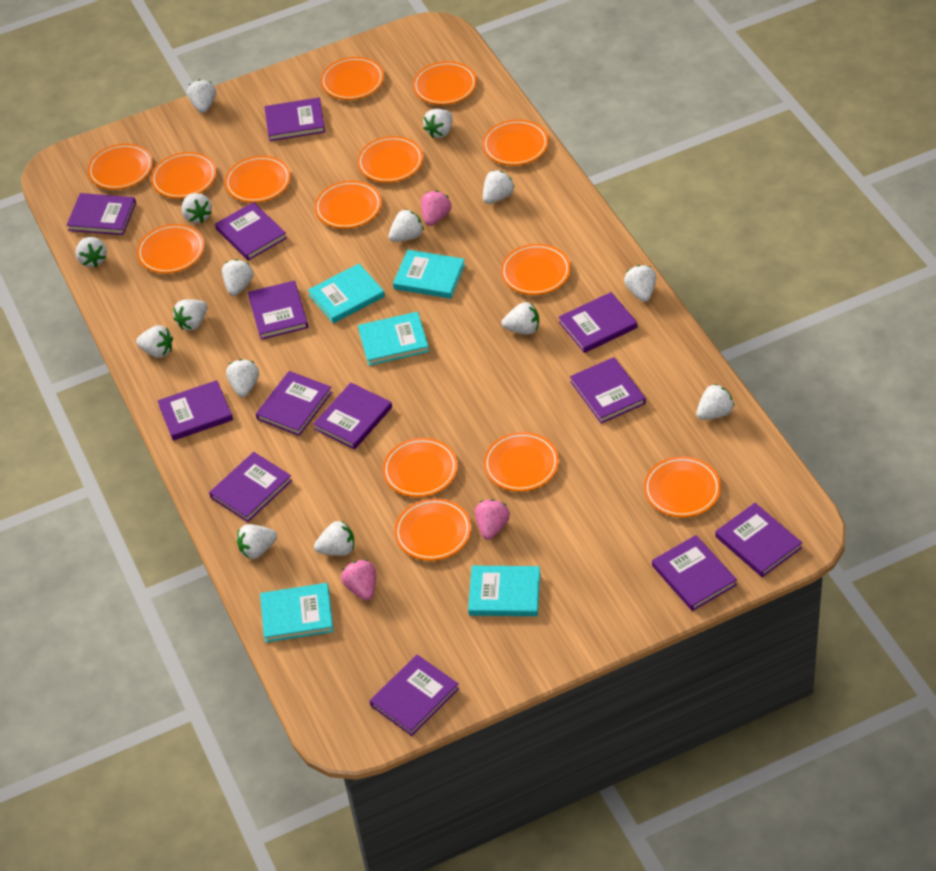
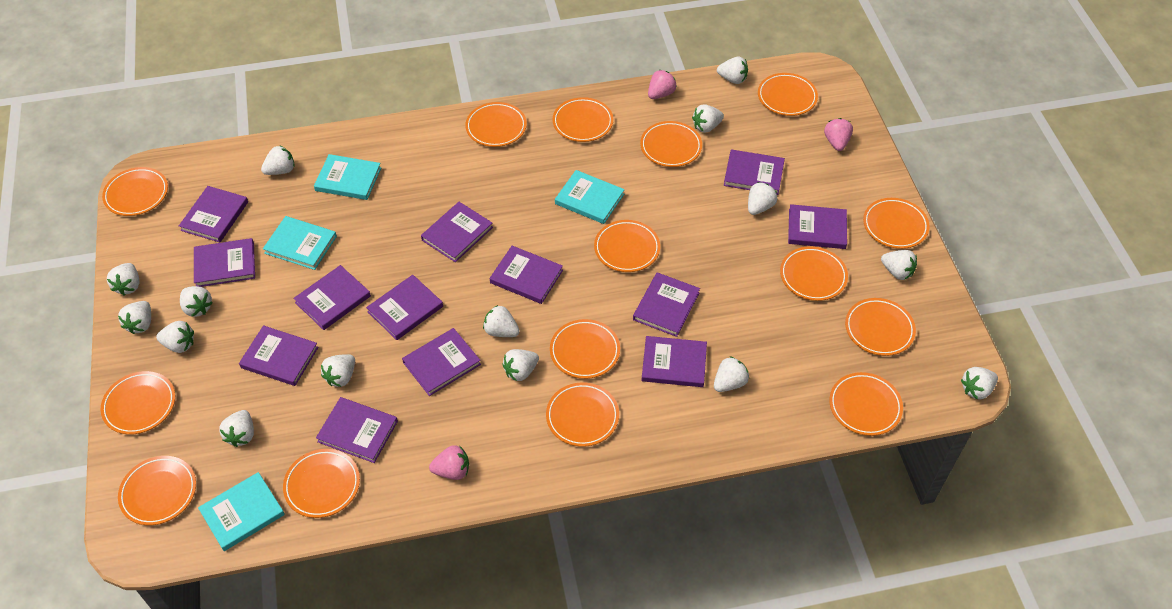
orange plate: 14 -> 15
turquoise book: 5 -> 4

